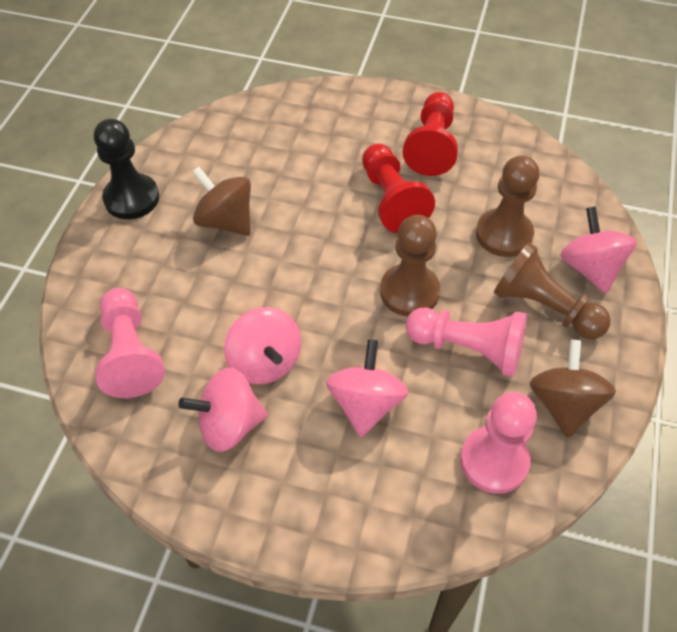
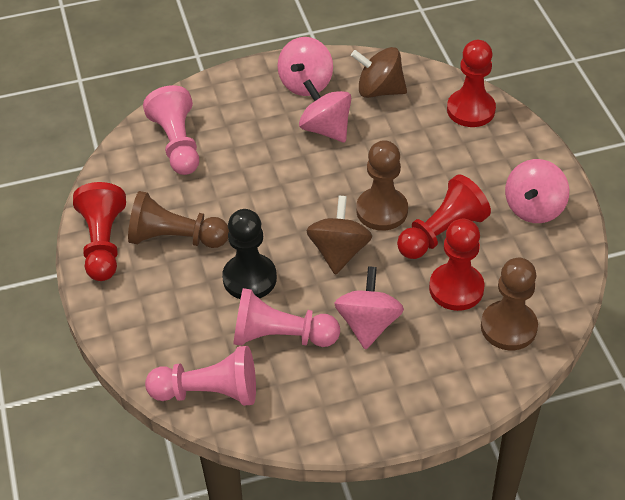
red pawn: 2 -> 4

